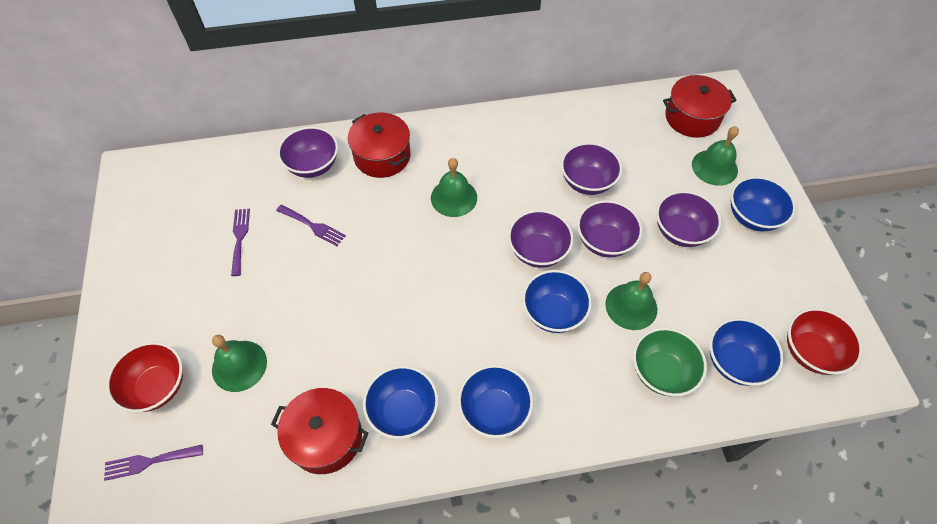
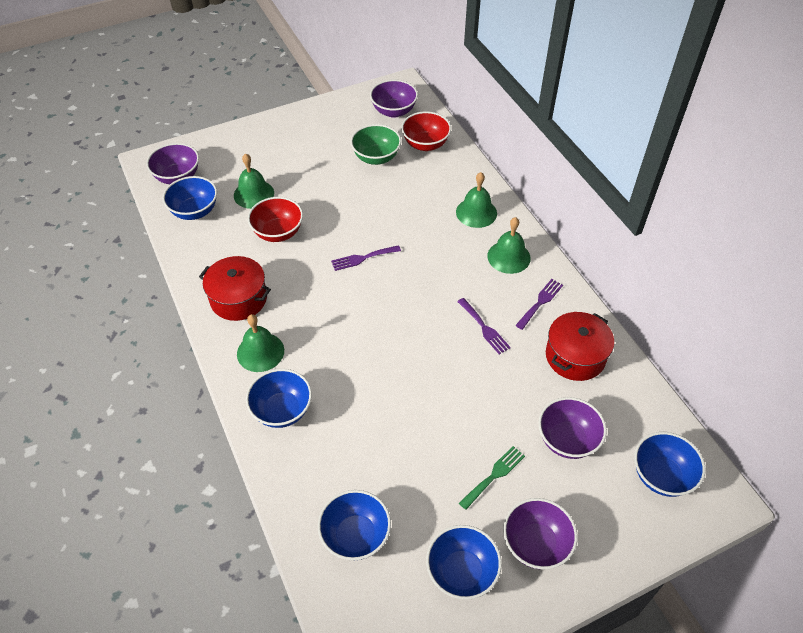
green fork: 0 -> 1
purple bowl: 5 -> 4
red pot: 3 -> 2

